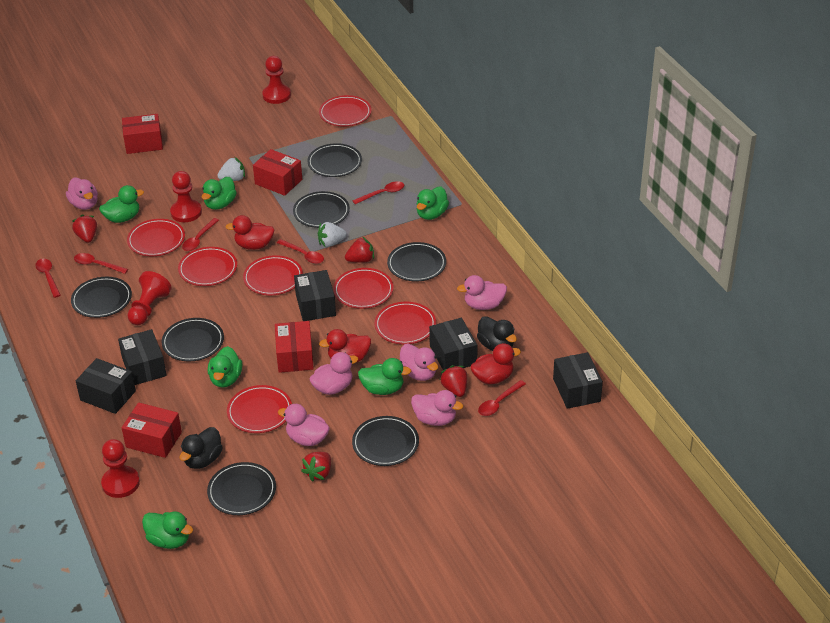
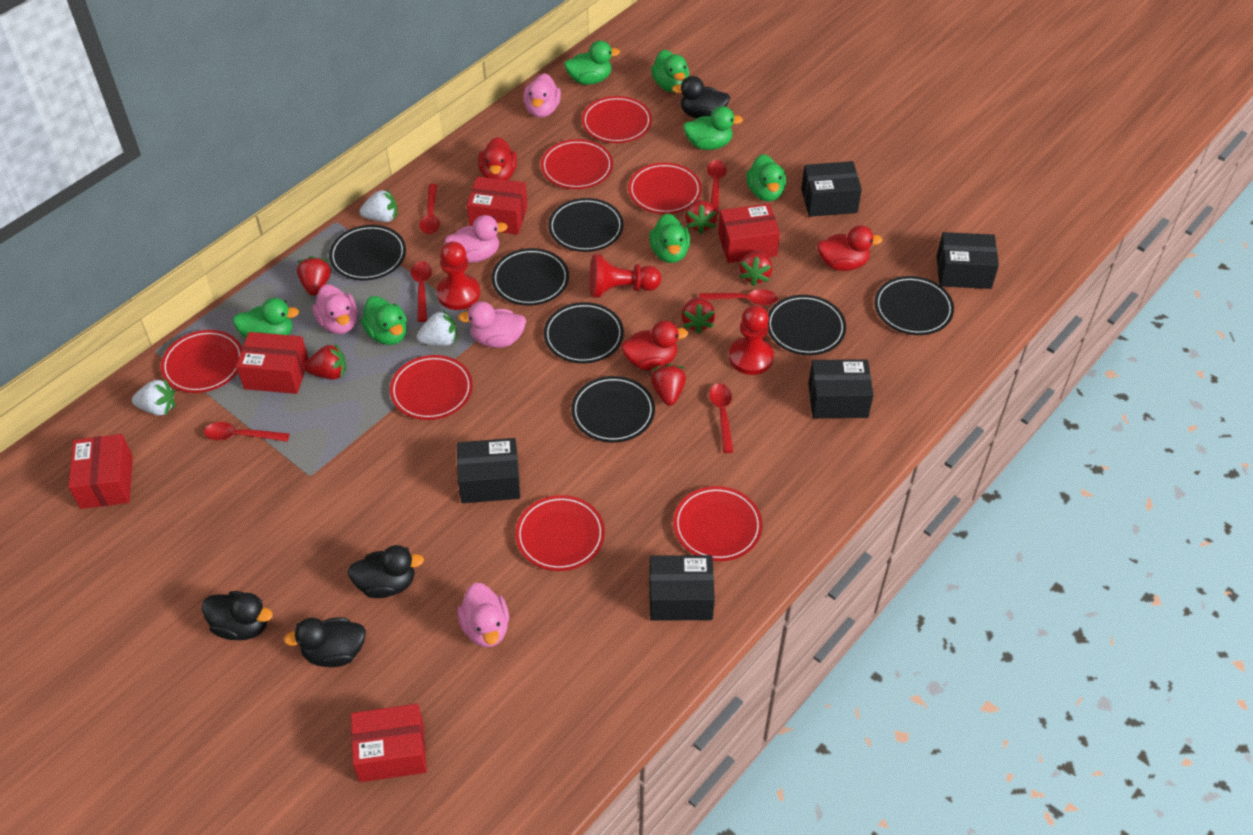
black duck: 2 -> 4
green duck: 6 -> 7
pink duck: 6 -> 5
red box: 4 -> 5
red pawn: 4 -> 3
red strawberry: 4 -> 6
white strawberry: 2 -> 3

